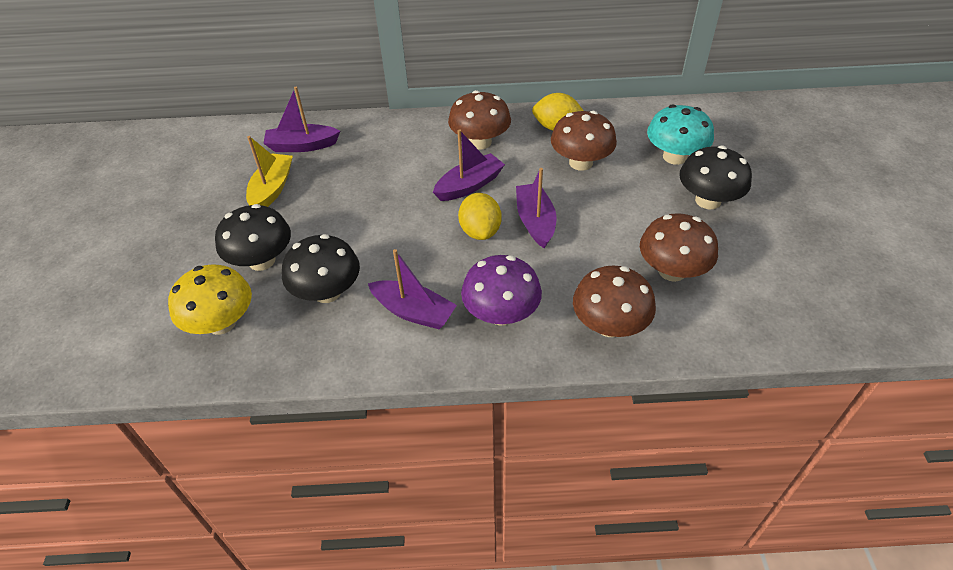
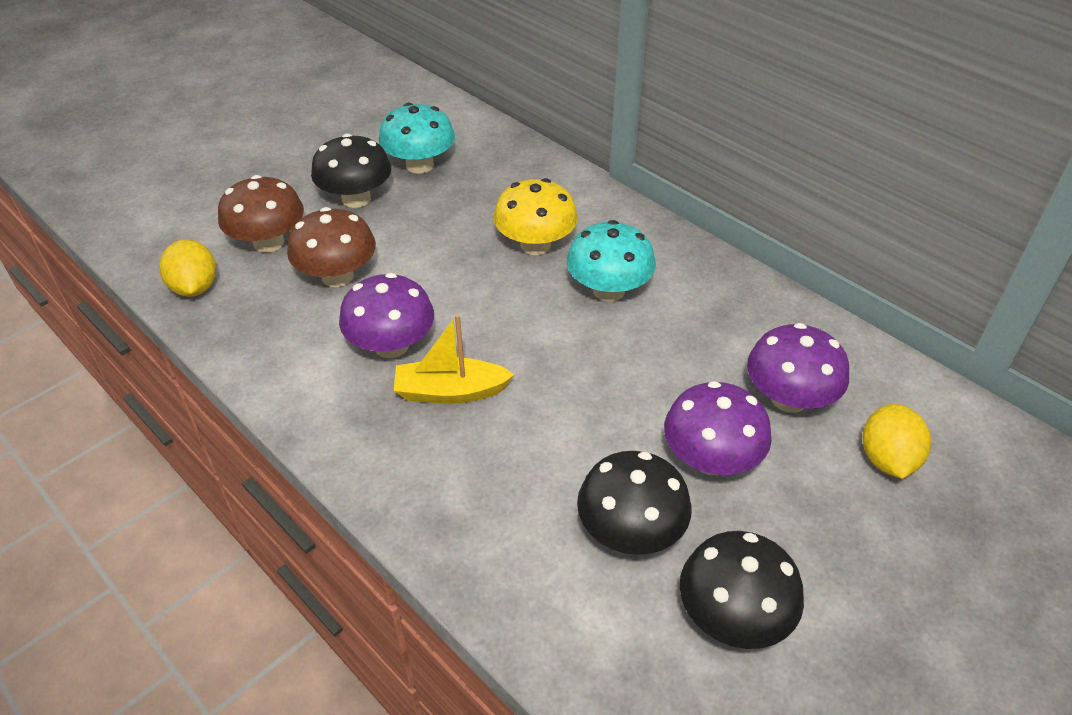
brown mushroom: 4 -> 2
purple boat: 4 -> 0
purple mushroom: 1 -> 3
turquoise mushroom: 1 -> 2

